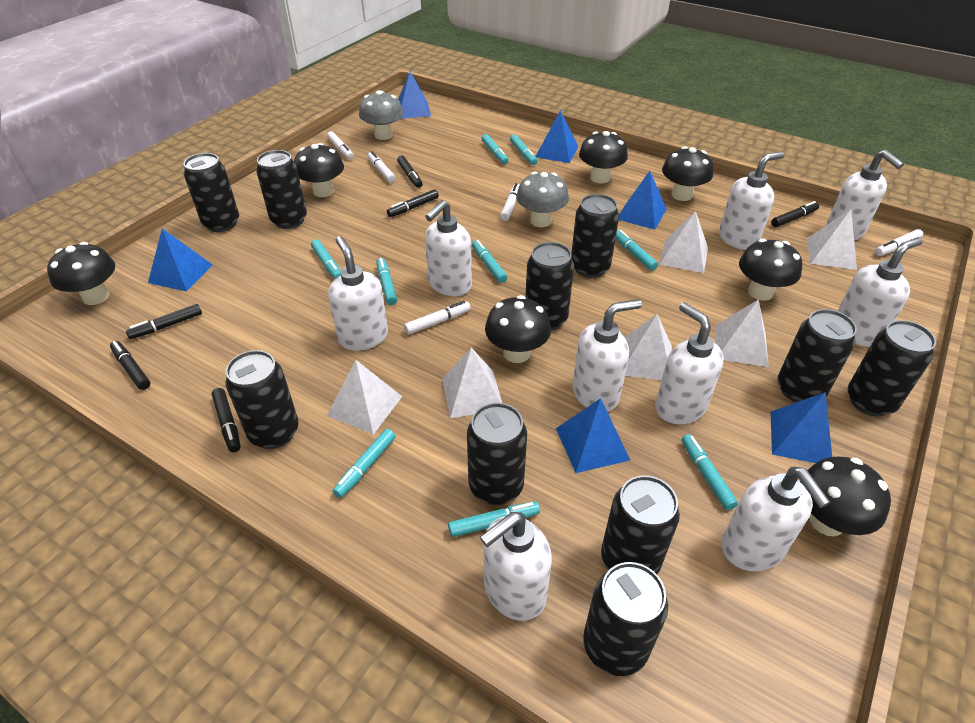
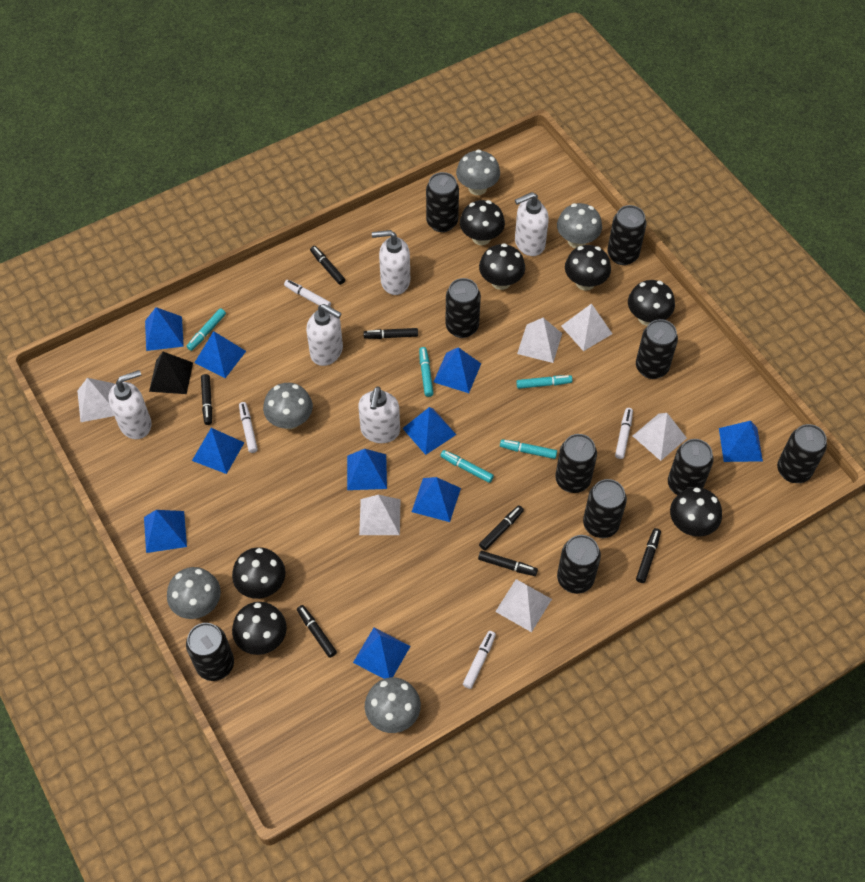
black marker: 6 -> 7
black pyramid: 0 -> 1
blue pyramid: 6 -> 10
grey mushroom: 2 -> 5
turquoise marker: 9 -> 5
white marker: 5 -> 4
white soap dispenser: 9 -> 5

